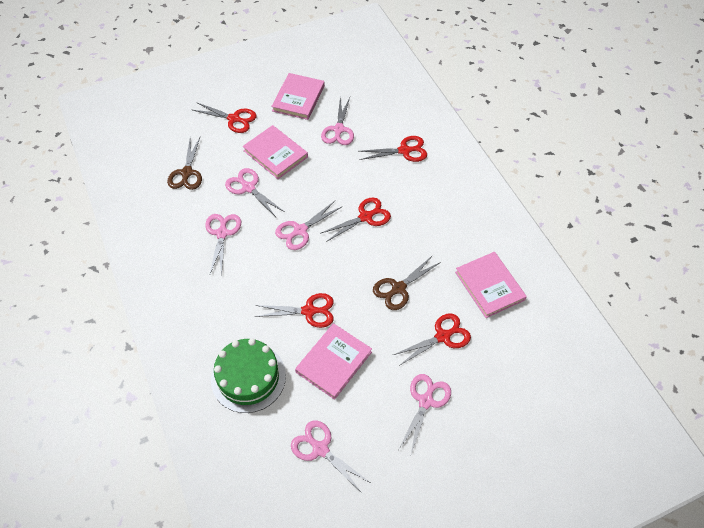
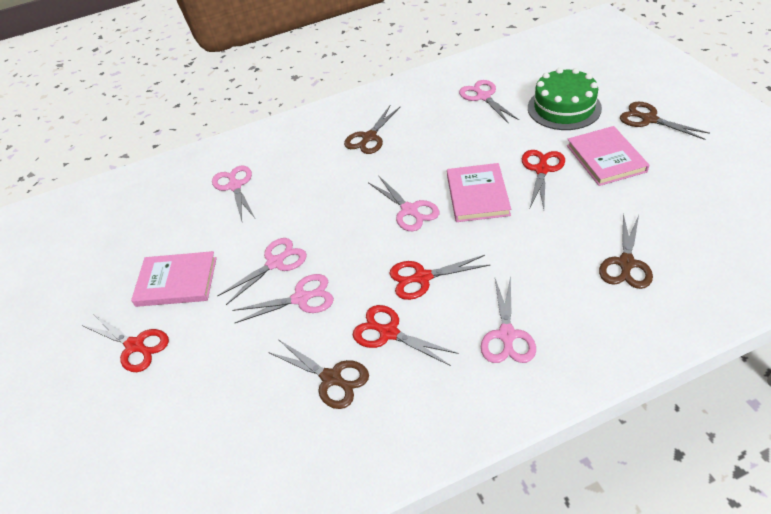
brown scissors: 2 -> 4
pink book: 4 -> 3
red scissors: 5 -> 4

